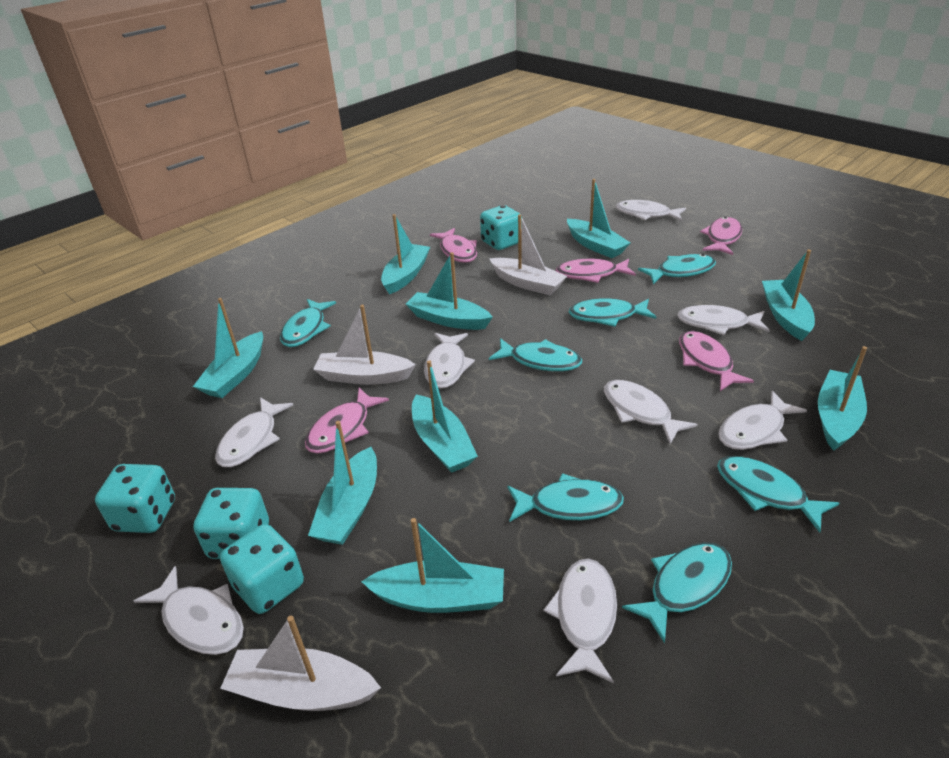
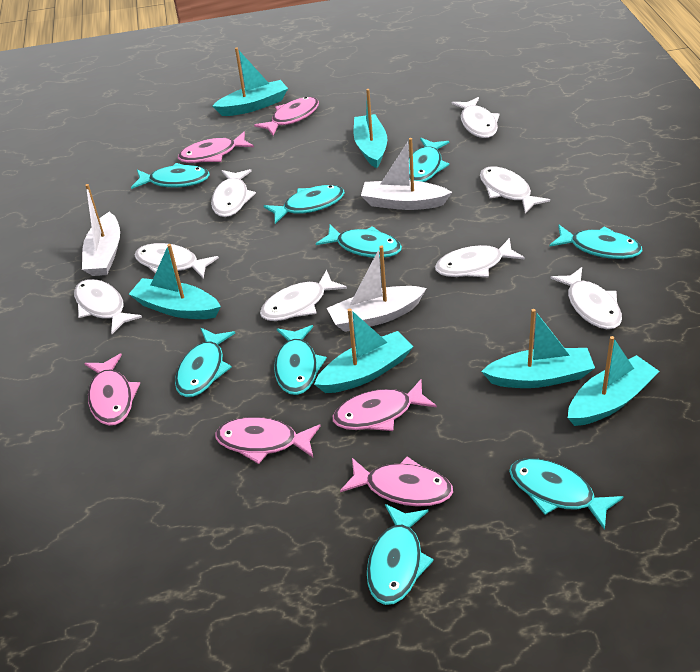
pink fish: 5 -> 6
turquoise boat: 9 -> 6
turquoise dice: 4 -> 0
turquoise fish: 7 -> 9

